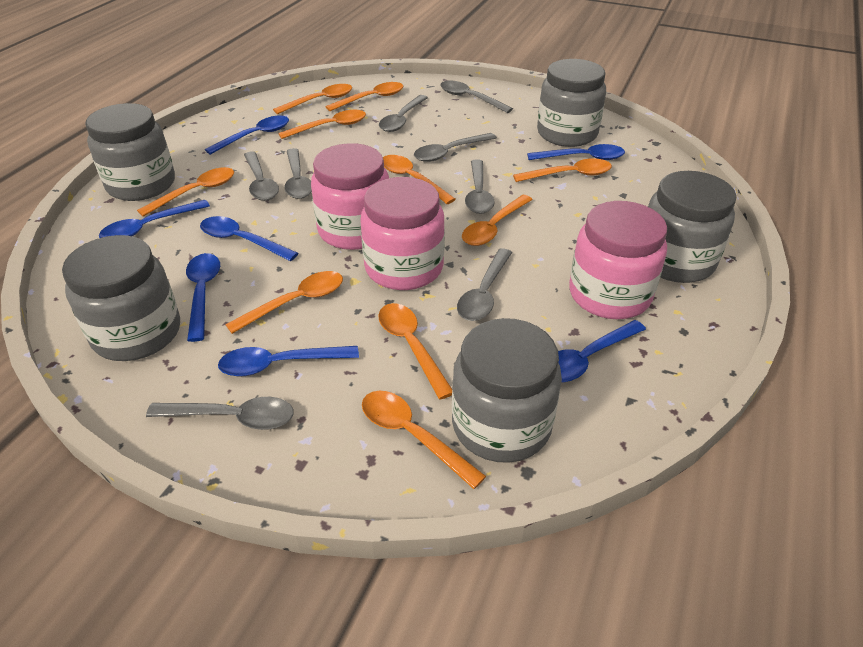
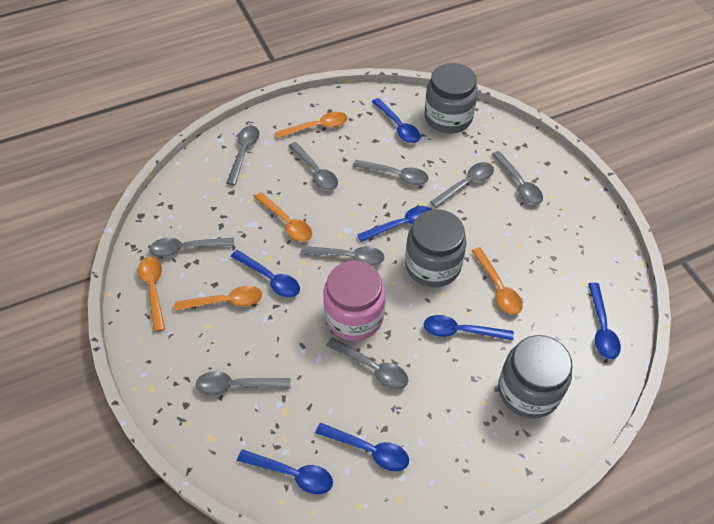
grey jar: 5 -> 3
grey spoon: 8 -> 9
orange spoon: 10 -> 5
pink jar: 3 -> 1

